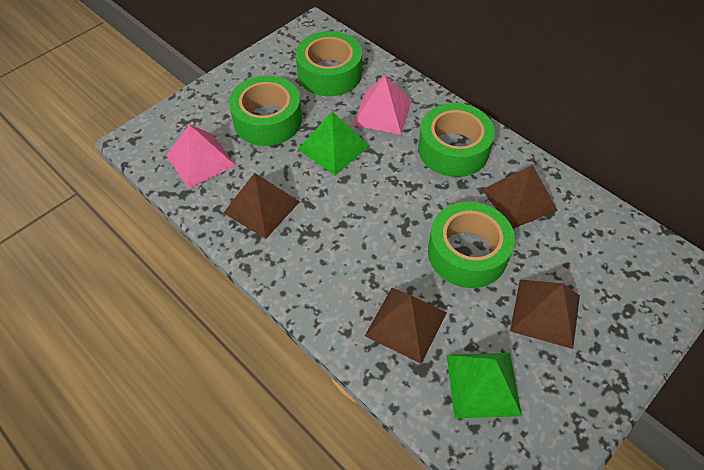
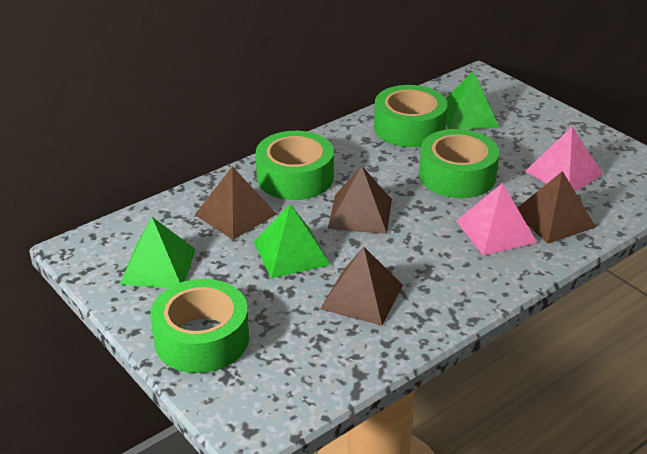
green pyramid: 2 -> 3

